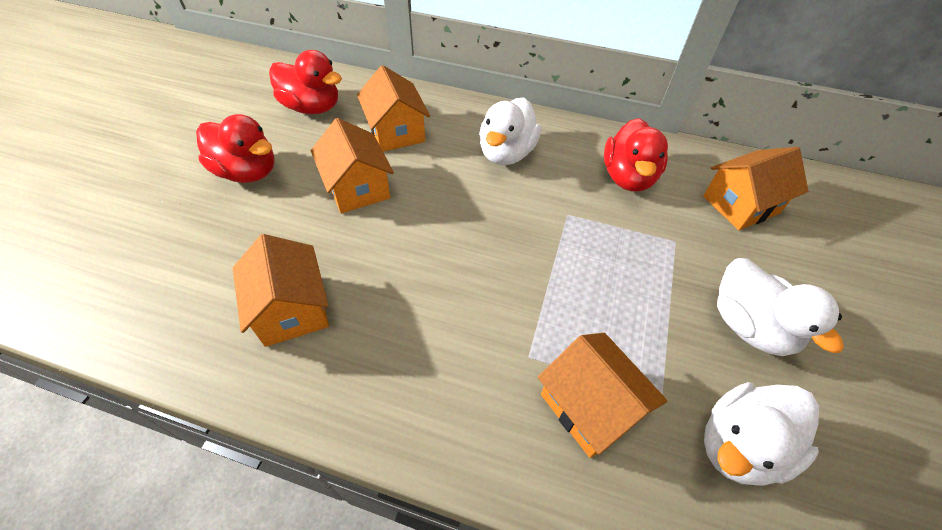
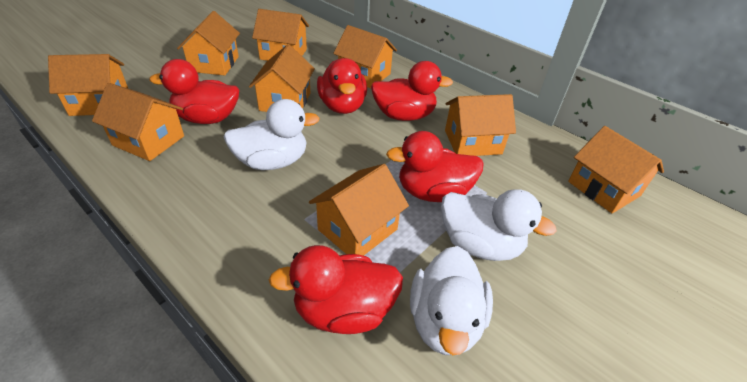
orange house: 5 -> 9
red duck: 3 -> 5

